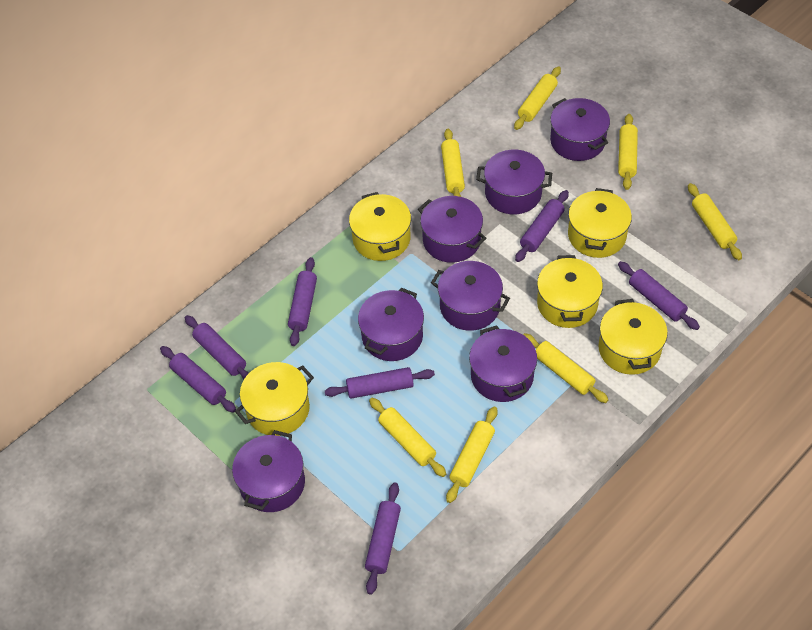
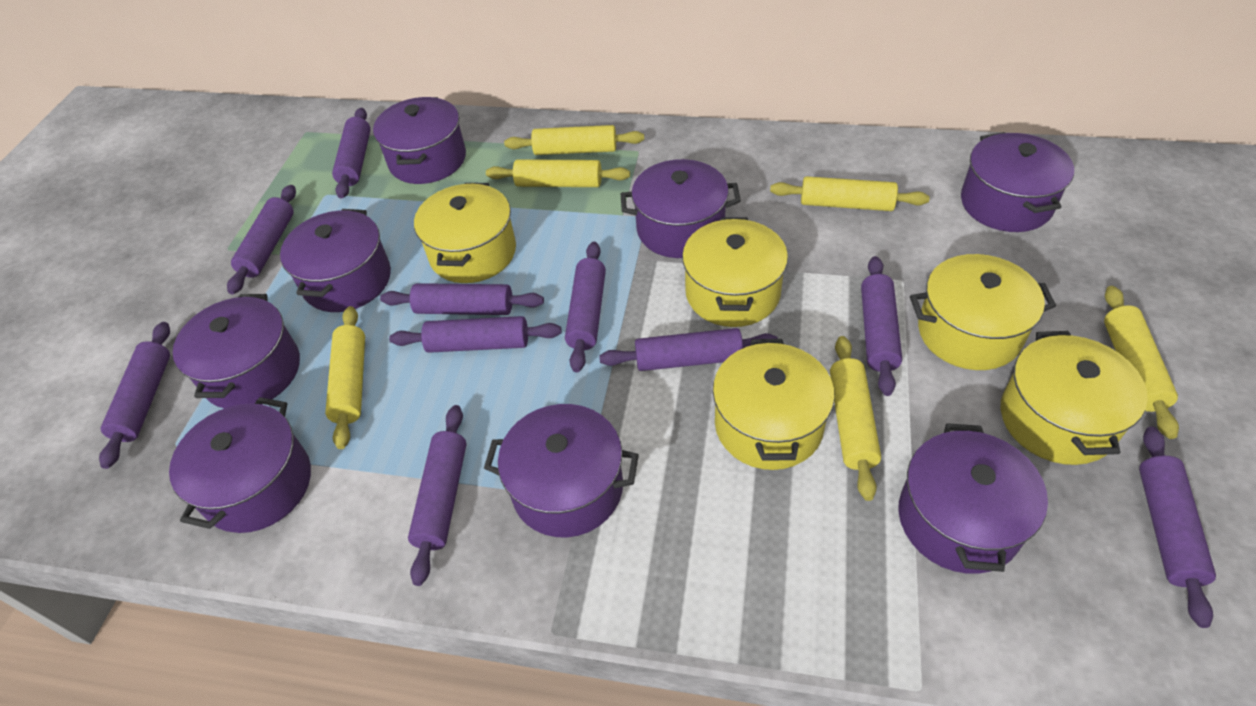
purple pot: 7 -> 8
purple rolling pin: 7 -> 10
yellow rolling pin: 7 -> 6

